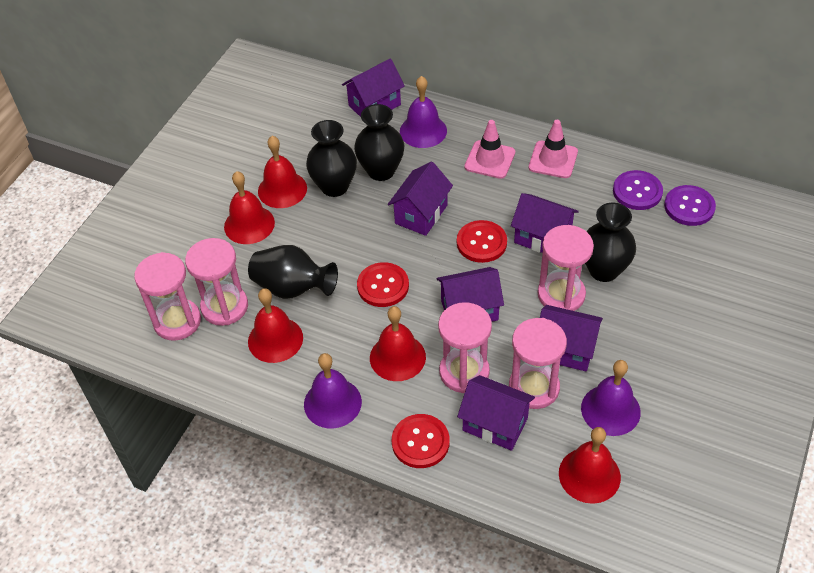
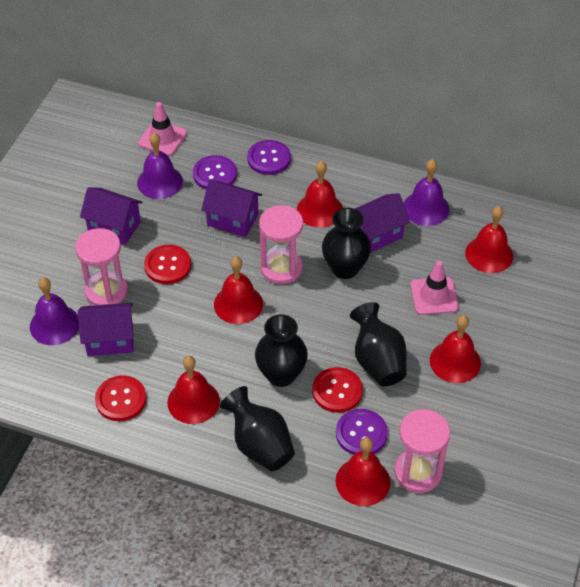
pink hourglass: 5 -> 3
purple button: 2 -> 3
purple house: 6 -> 4
red bell: 5 -> 6

